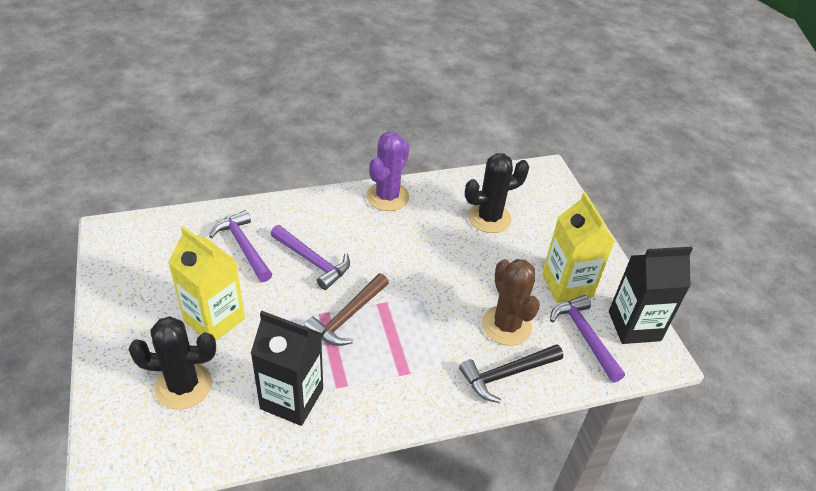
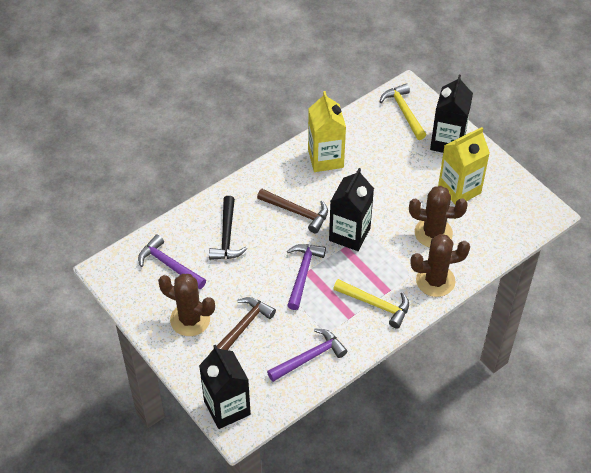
black cactus: 2 -> 0
black carton: 2 -> 3
brown cactus: 1 -> 3
brown hammer: 1 -> 2
purple cactus: 1 -> 0
yellow hammer: 0 -> 2

